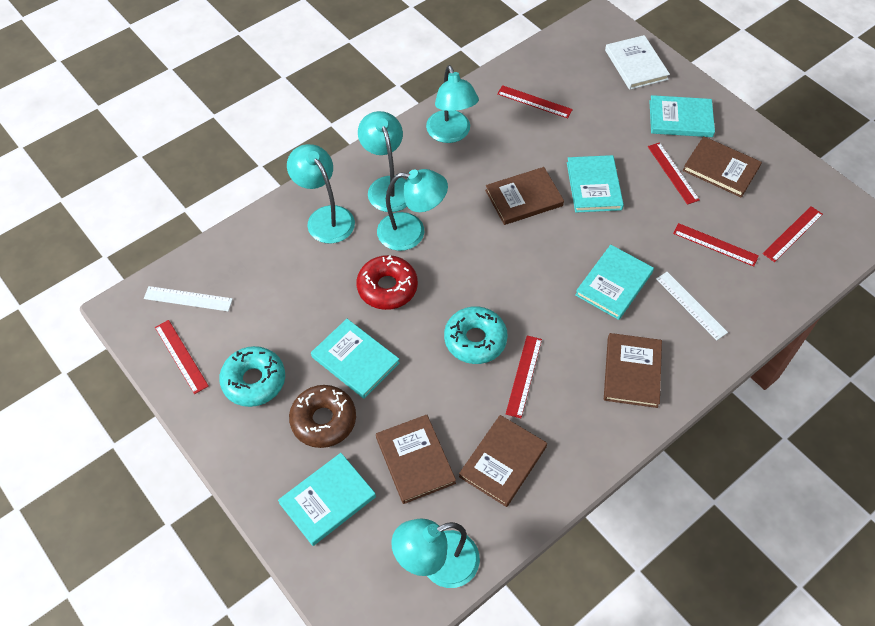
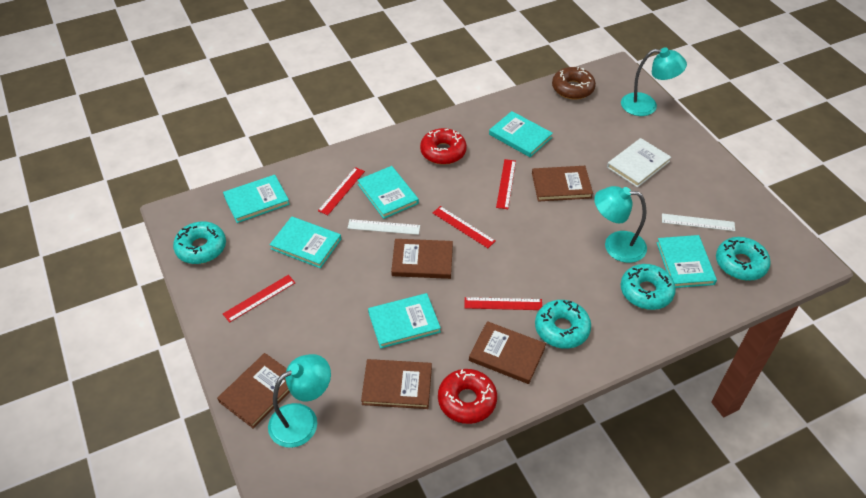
red donut: 1 -> 2
red ruler: 6 -> 5
turquoise book: 5 -> 6
turquoise donut: 2 -> 4
turquoise lamp: 5 -> 3

